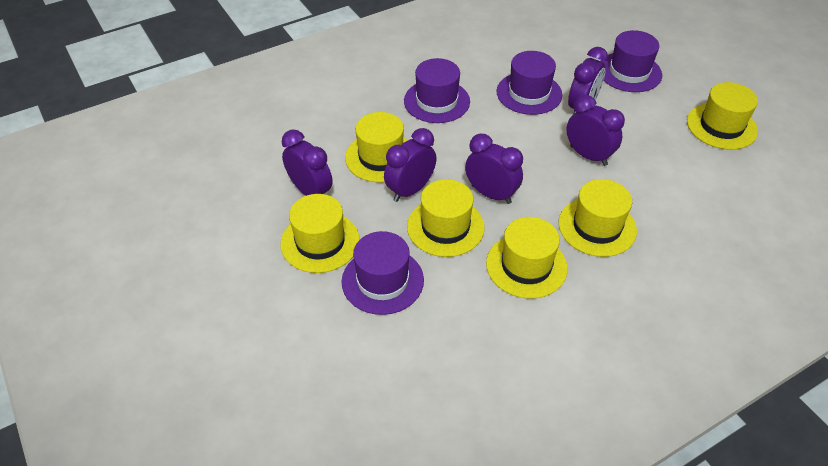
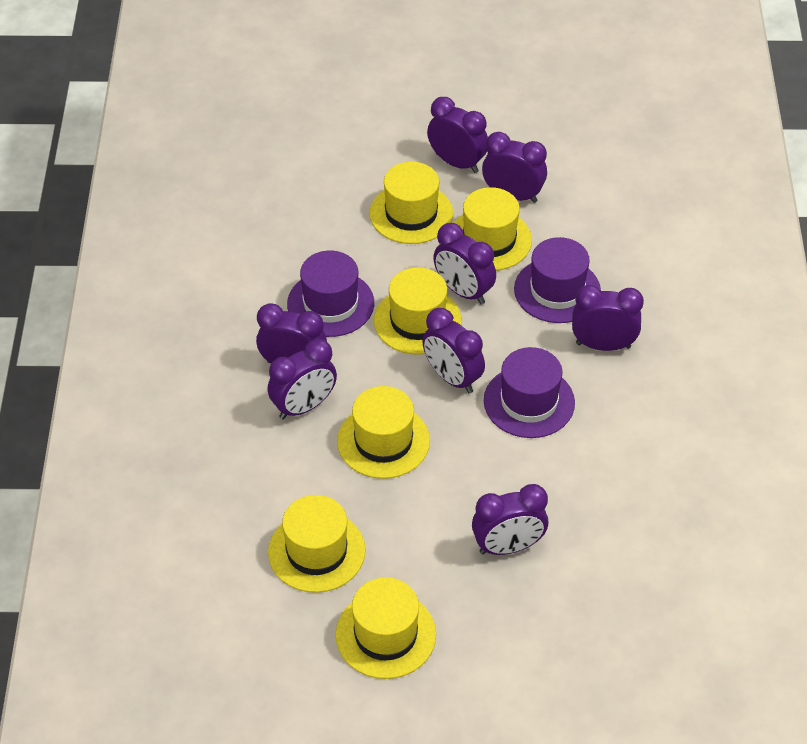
purple clock: 5 -> 8
purple hat: 4 -> 3

